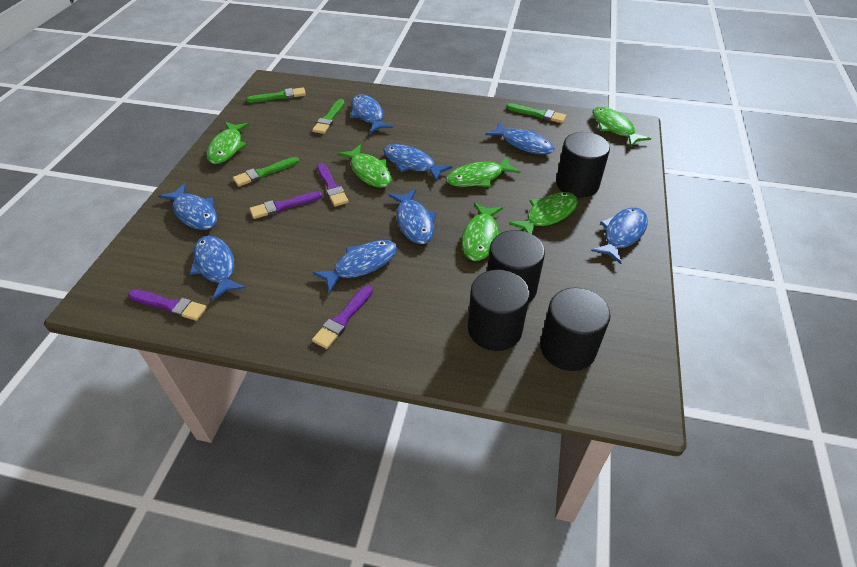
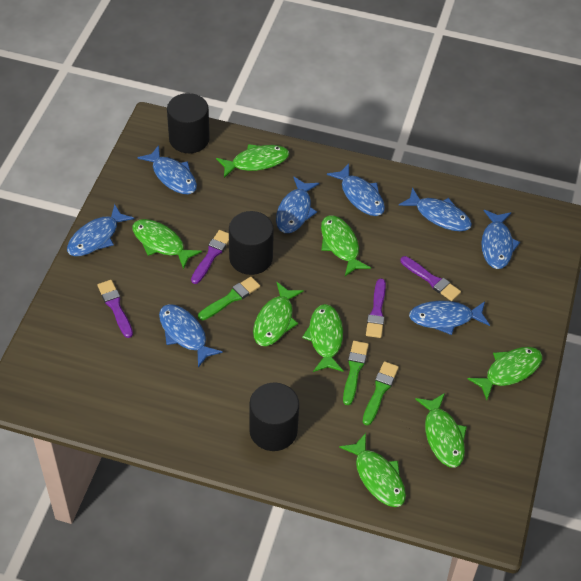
black cylinder: 4 -> 3
green brush: 4 -> 3
green fish: 6 -> 8

